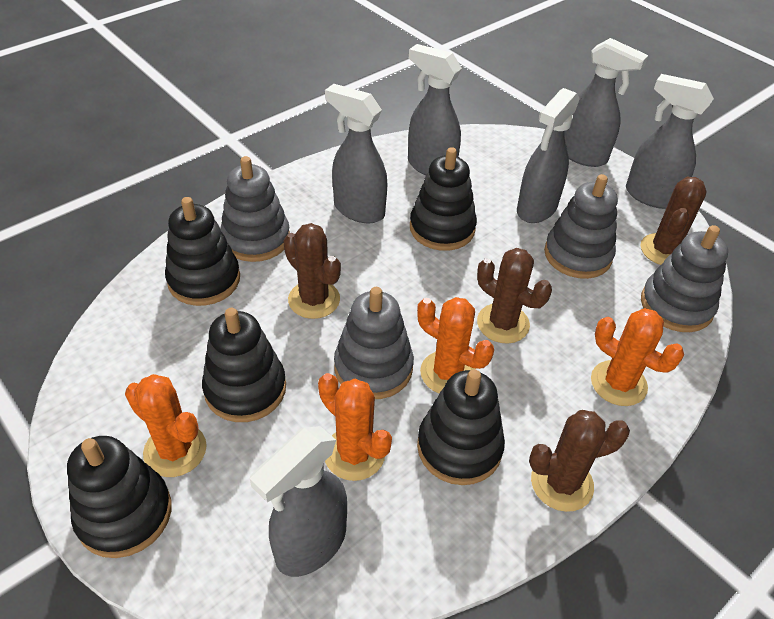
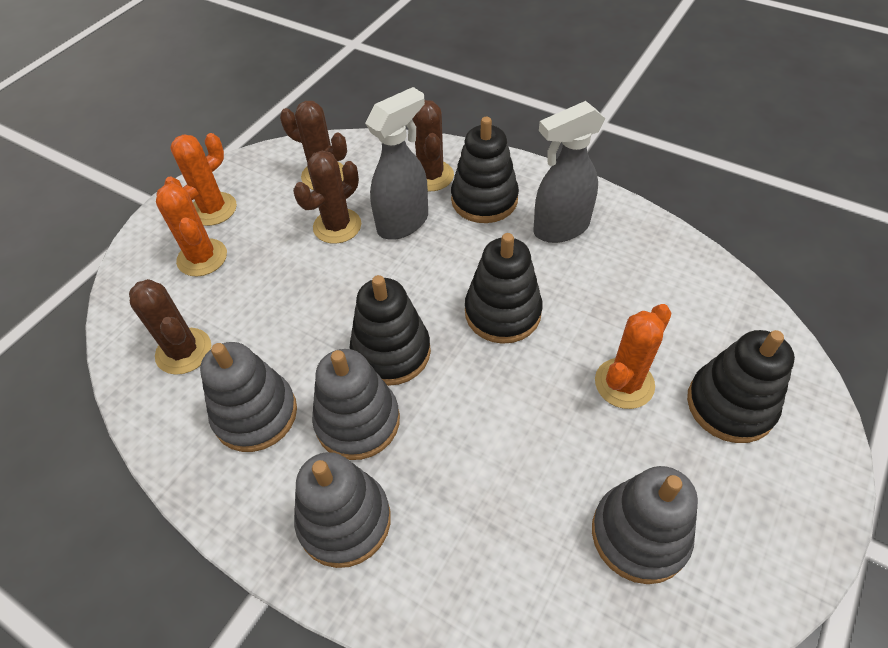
black stacking toy: 5 -> 4
grey spray bottle: 6 -> 2
orange cactus: 4 -> 3

